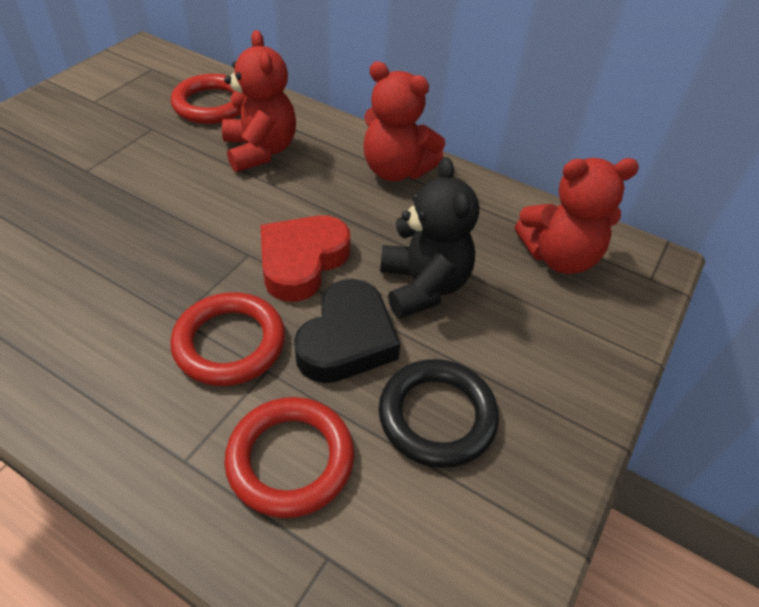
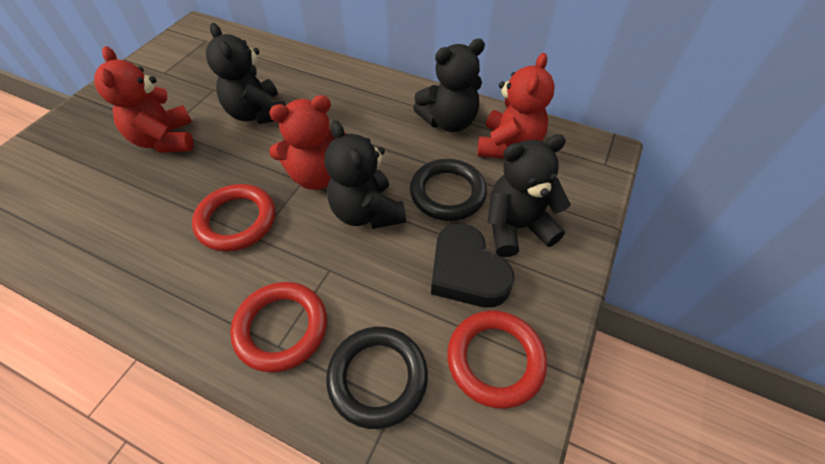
black ring: 1 -> 2
black teddy bear: 1 -> 4
red heart: 1 -> 0

